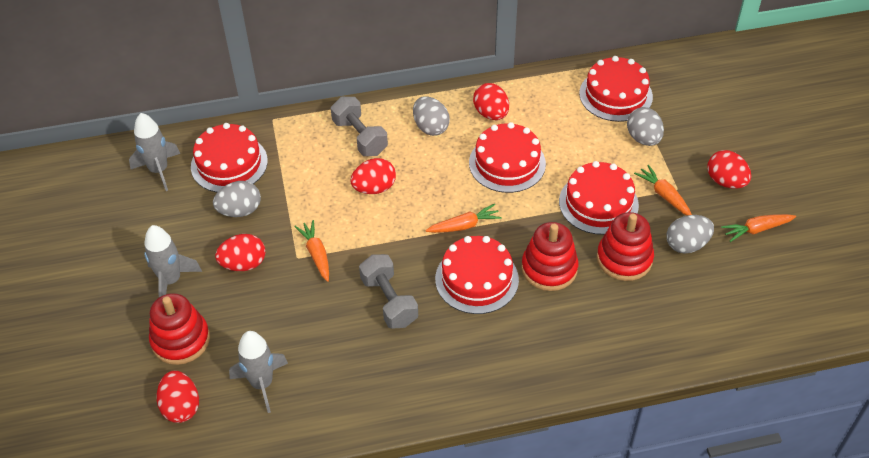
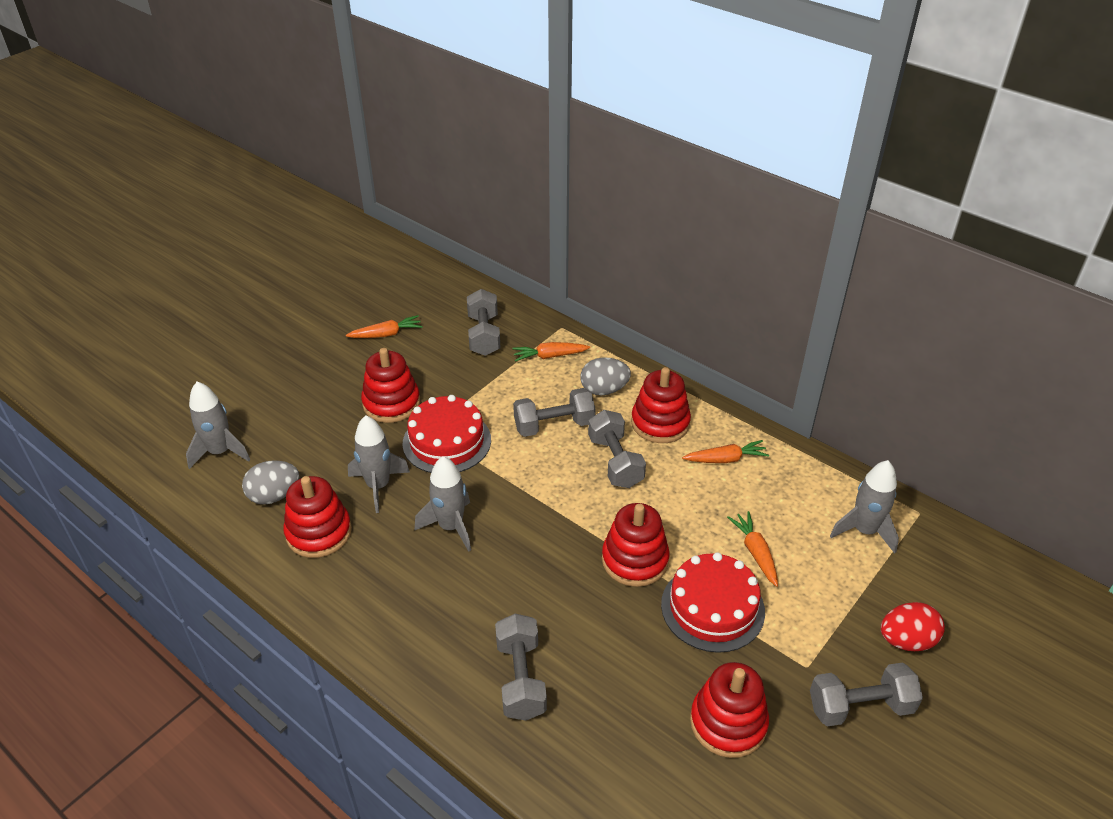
grey dumbbell: 2 -> 5
grey egg: 4 -> 2
grey rocket: 3 -> 4
red cake: 5 -> 2
red egg: 5 -> 1
red stacking toy: 3 -> 5

